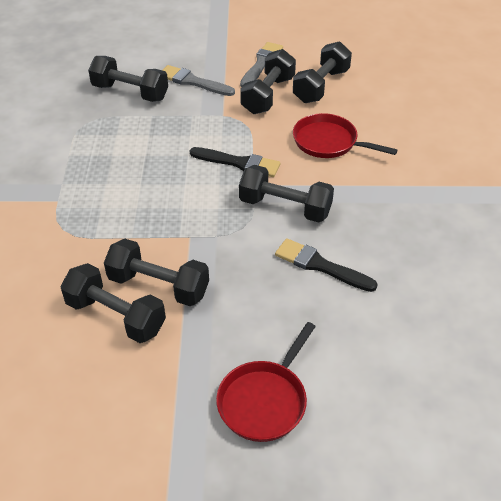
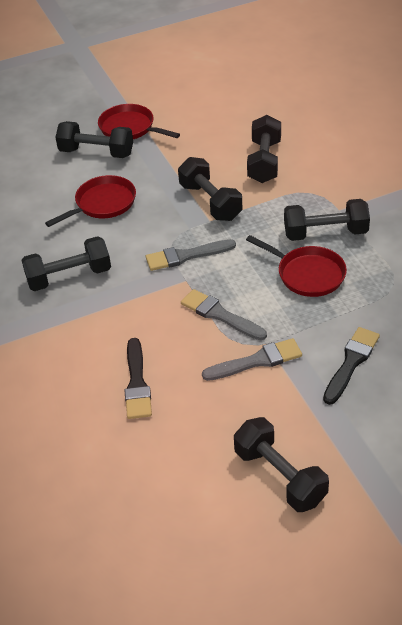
grey brush: 2 -> 3
red pan: 2 -> 3

